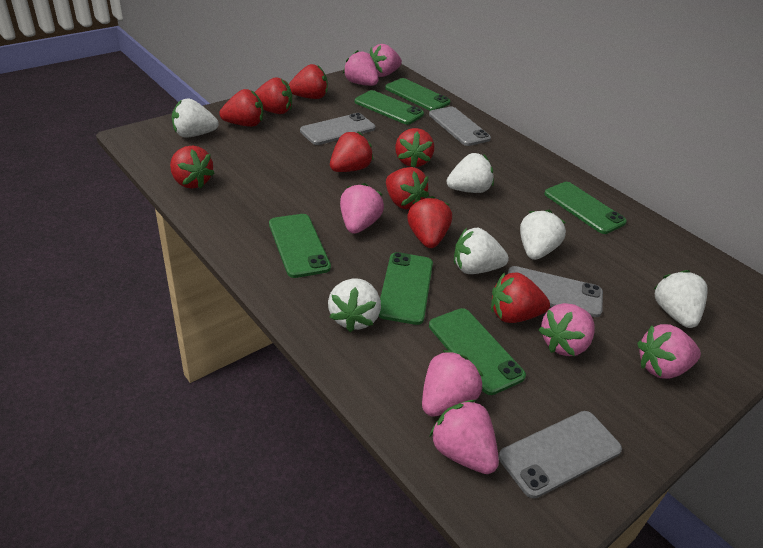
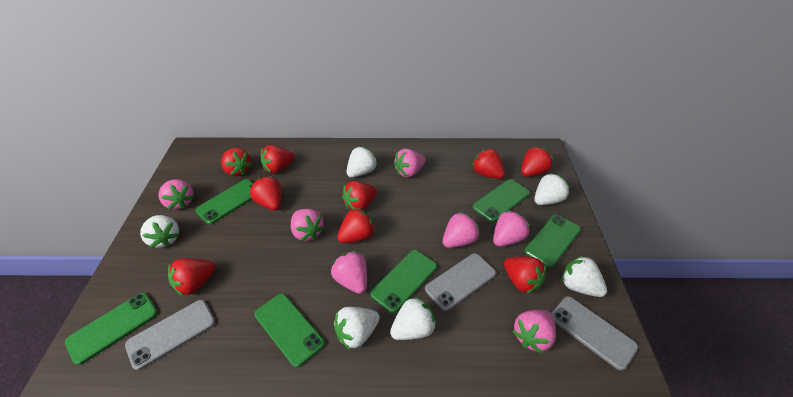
grey phone: 4 -> 3

